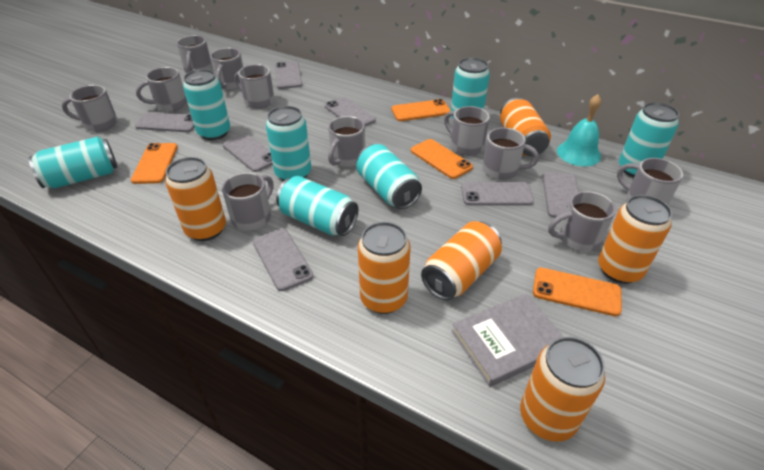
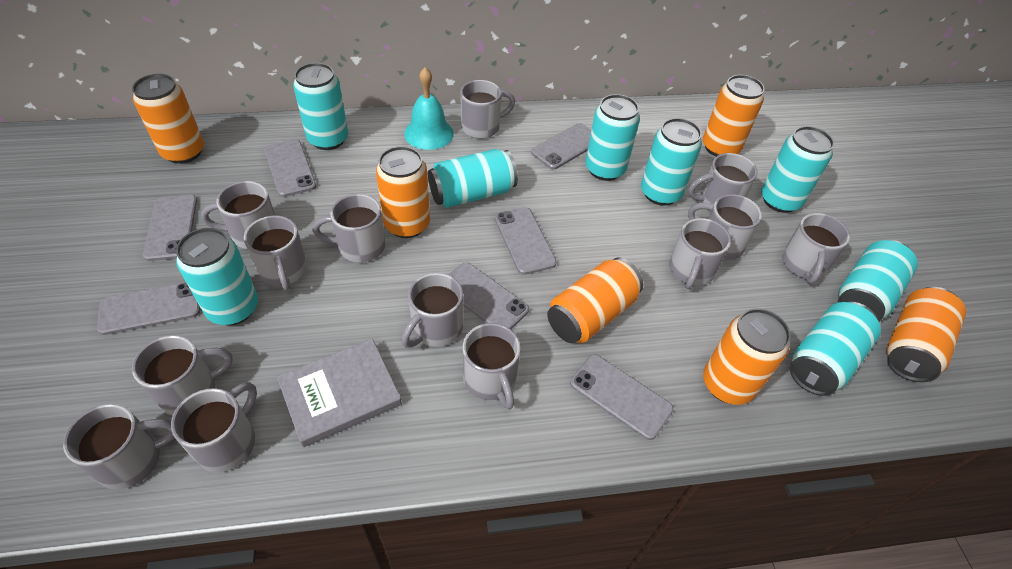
grey mug: 11 -> 13
orange phone: 4 -> 0
turquoise can: 7 -> 8

